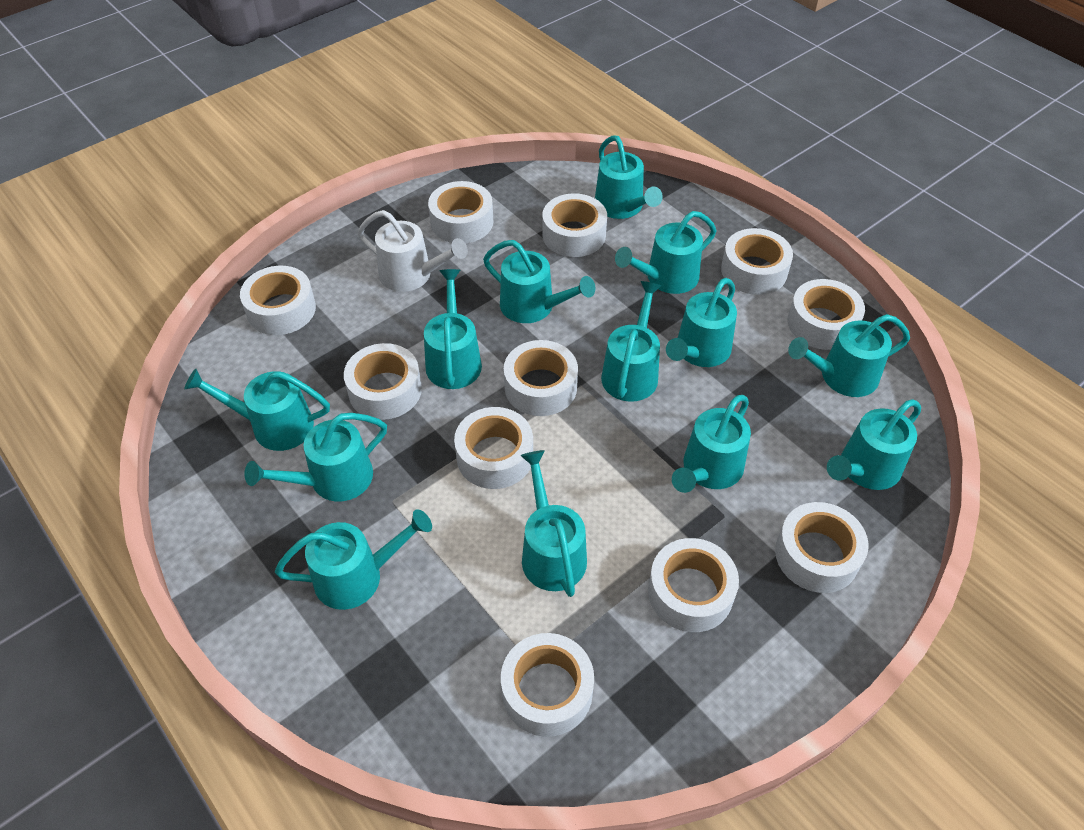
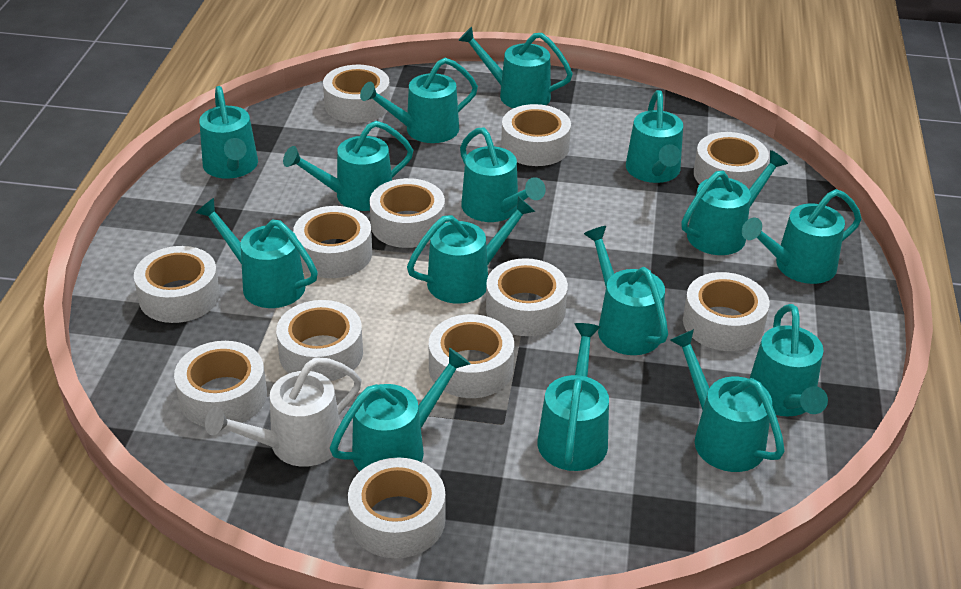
turquoise watering can: 13 -> 15
white tape: 11 -> 12

